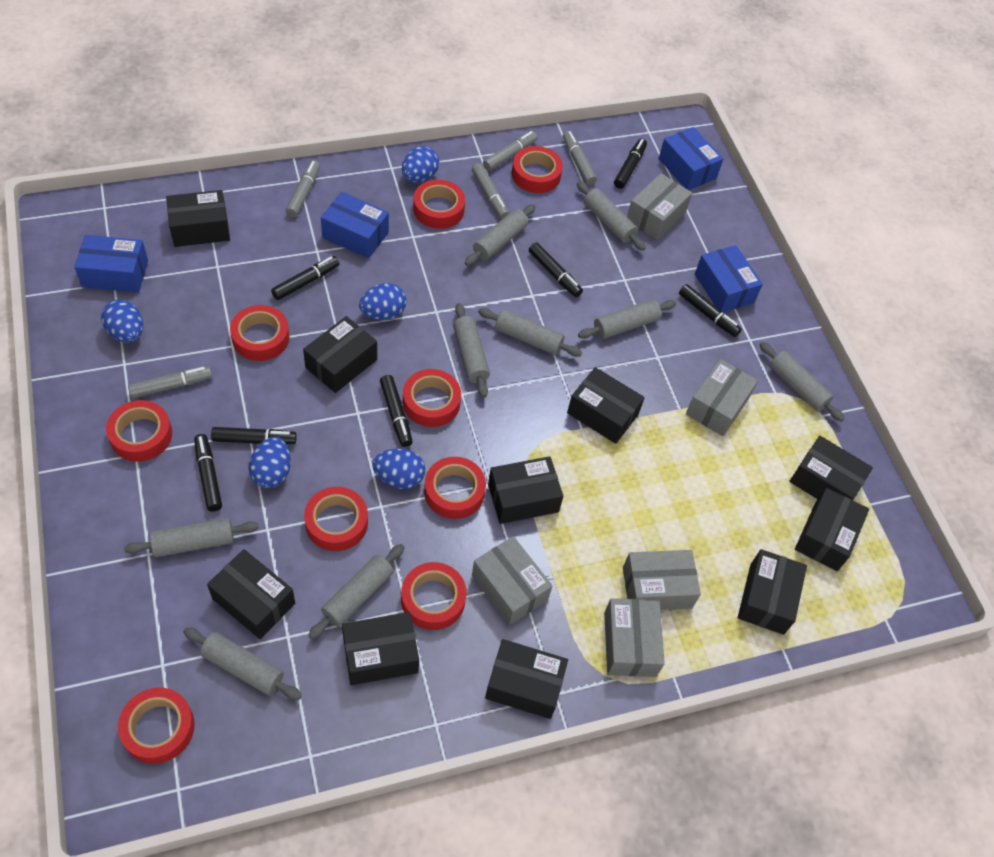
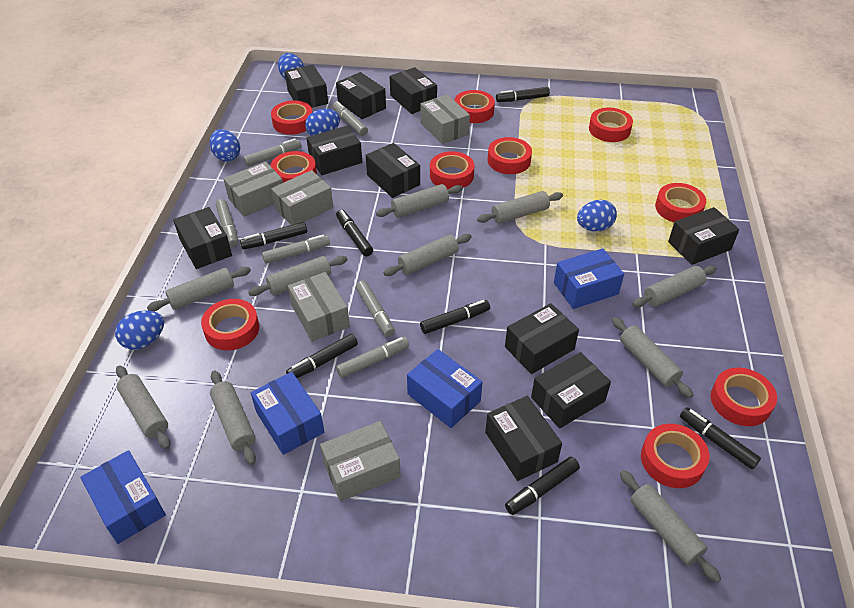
grey marker: 5 -> 6
grey rolling pin: 9 -> 10
red tape: 9 -> 10

